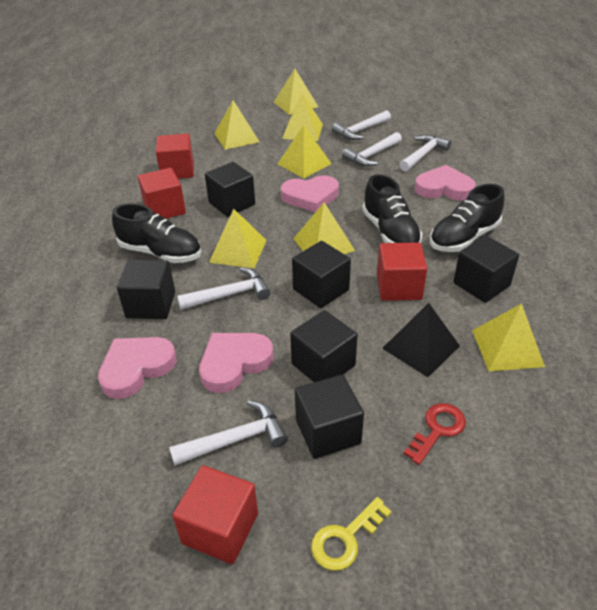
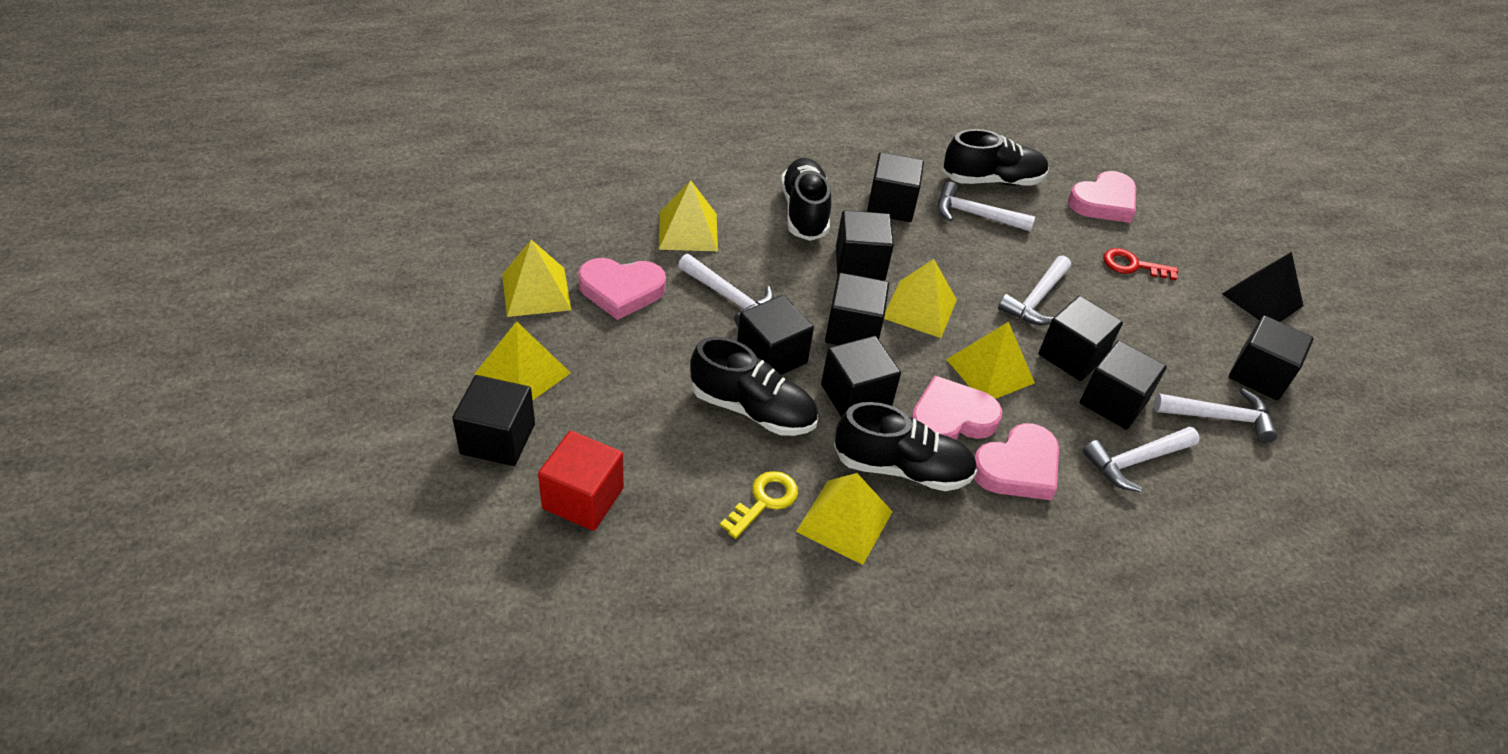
black cube: 6 -> 9
black shoe: 3 -> 4
red cube: 4 -> 1
yellow pyramid: 7 -> 6

